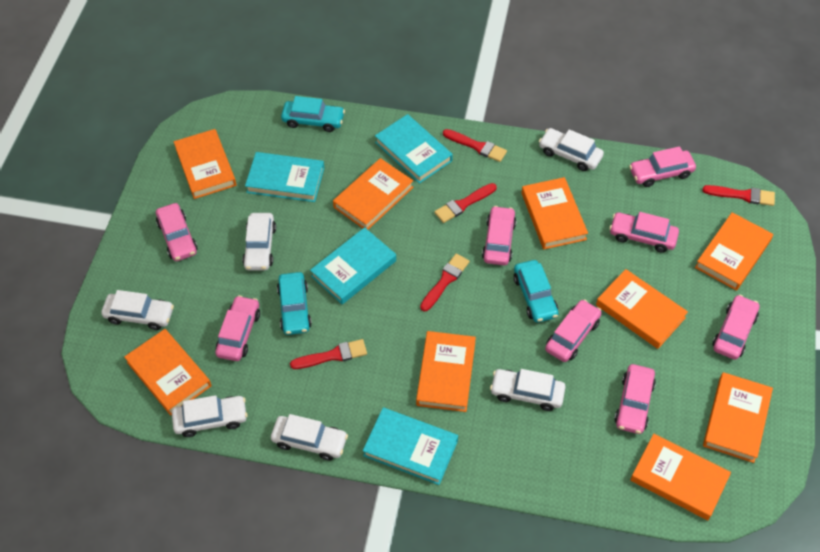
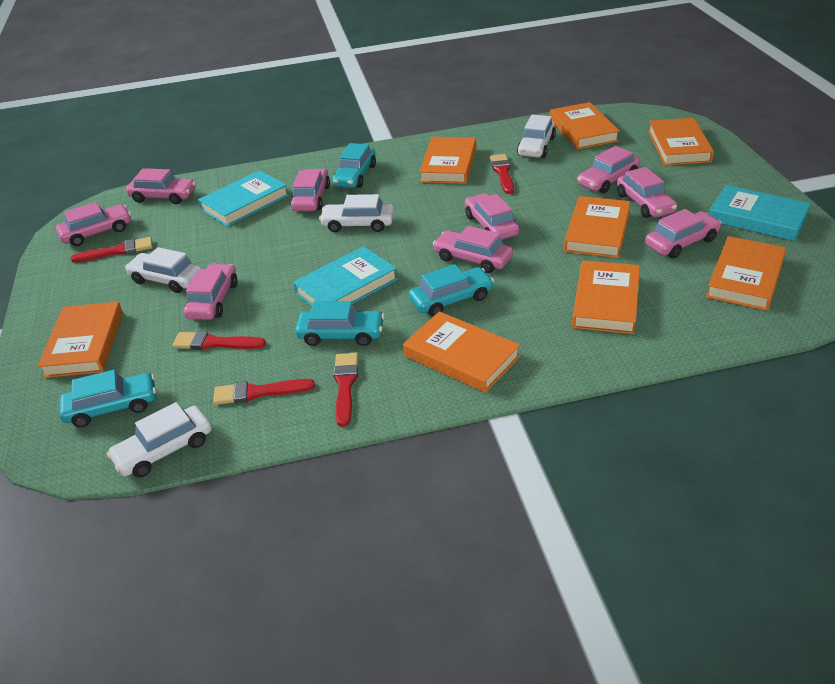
orange book: 9 -> 8
pink car: 8 -> 9
turquoise book: 4 -> 3
turquoise car: 3 -> 4
white car: 6 -> 4

